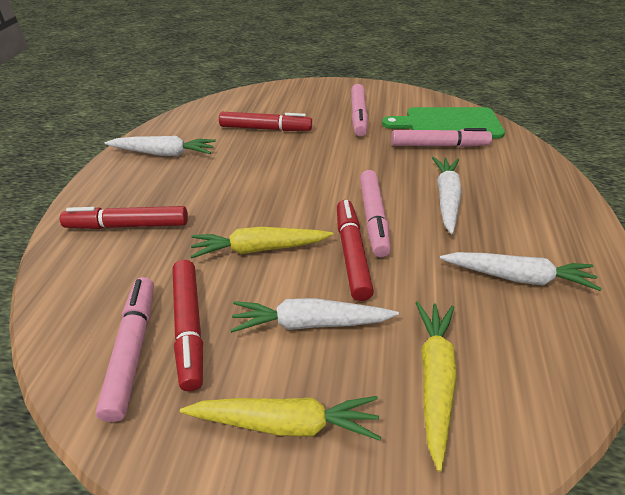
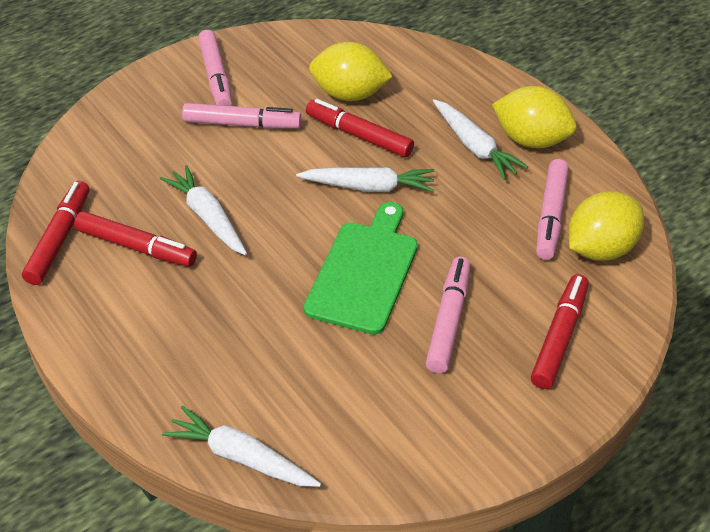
yellow carrot: 3 -> 0
yellow lemon: 0 -> 3

